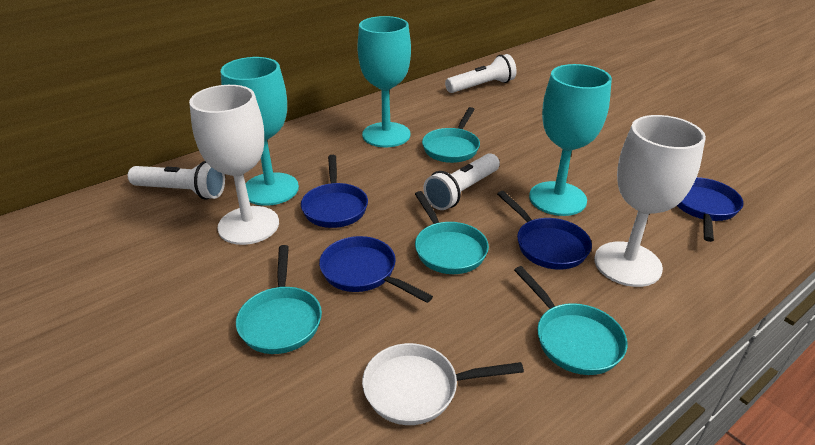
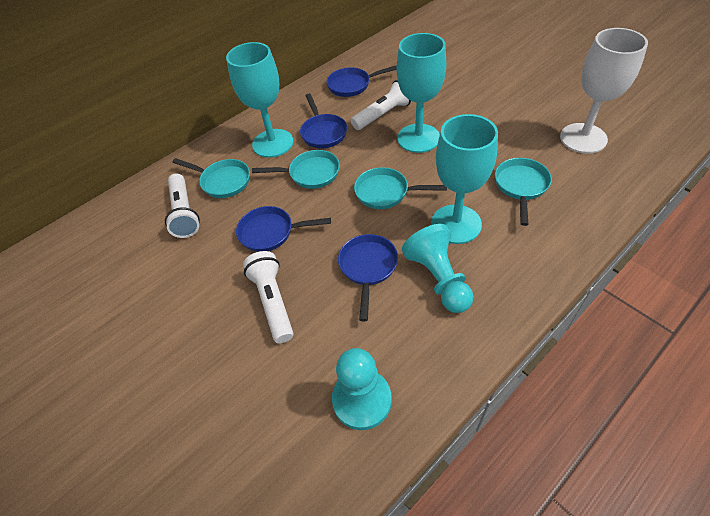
turquoise pawn: 0 -> 2
white goblet: 2 -> 1
white pan: 1 -> 0

